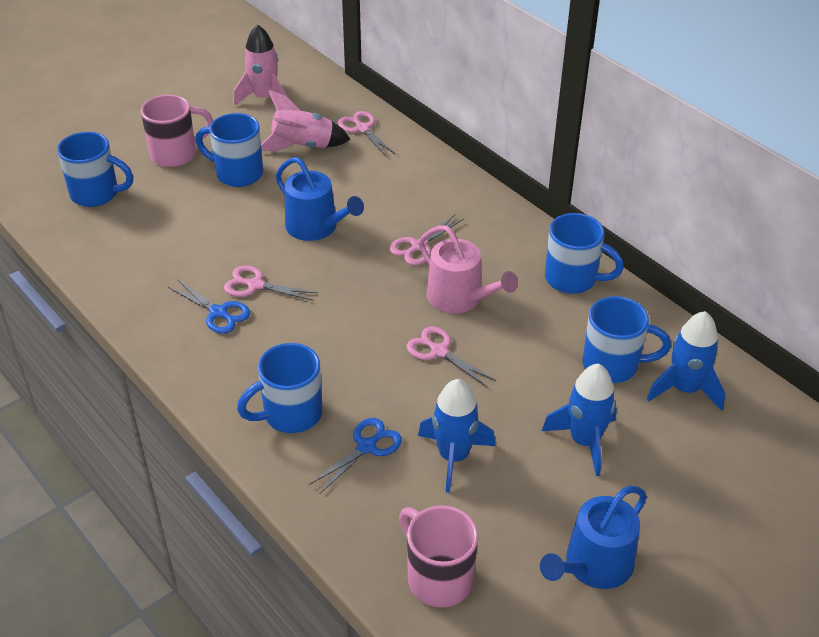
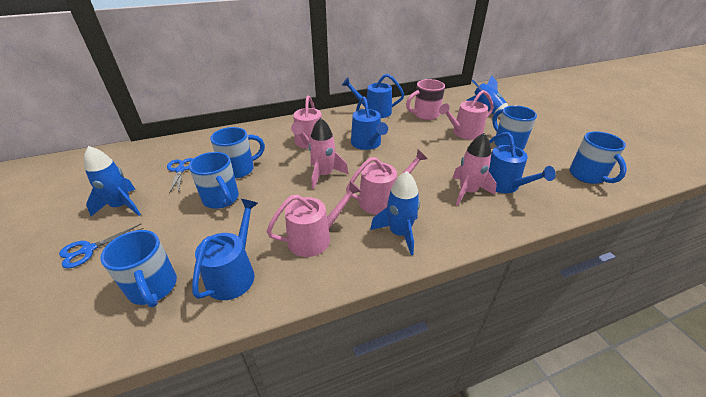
blue watering can: 2 -> 4
pink mug: 2 -> 1
pink scissors: 4 -> 0
pink watering can: 1 -> 4

